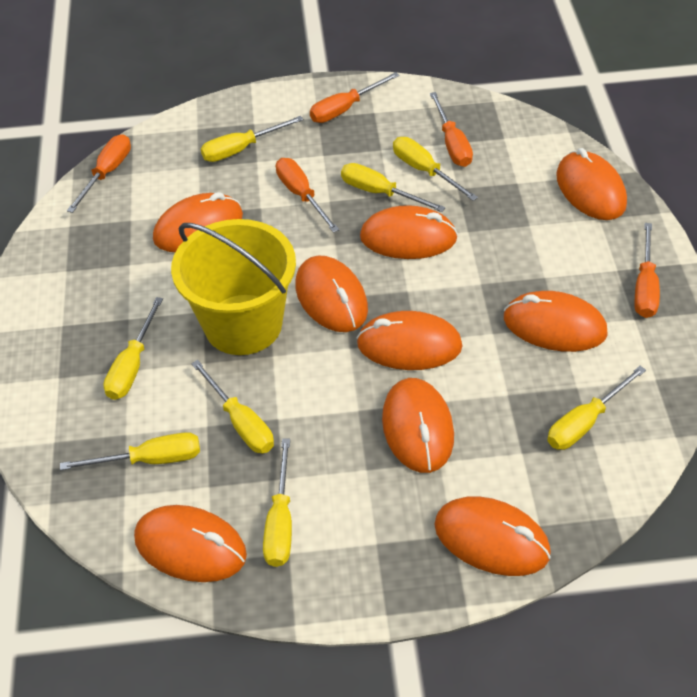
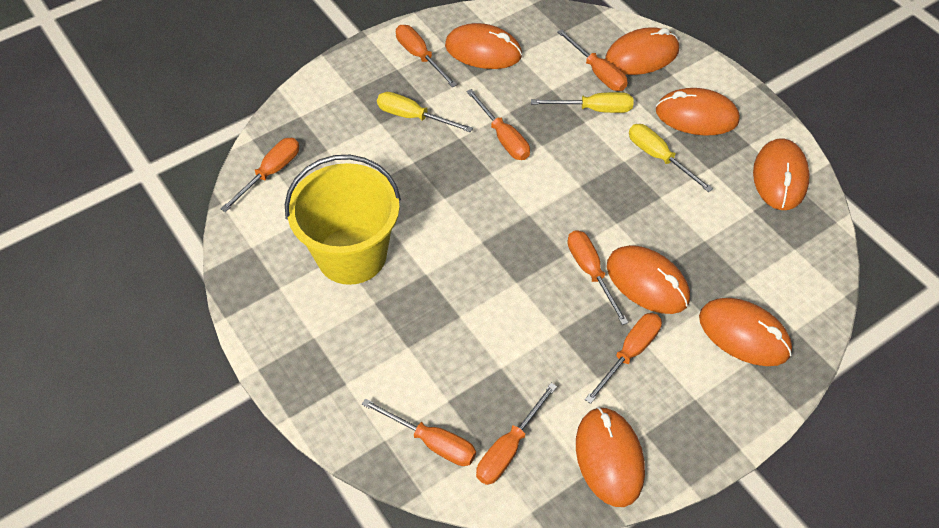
orange mouse: 9 -> 7
orange screwdriver: 5 -> 8
yellow screwdriver: 8 -> 3

